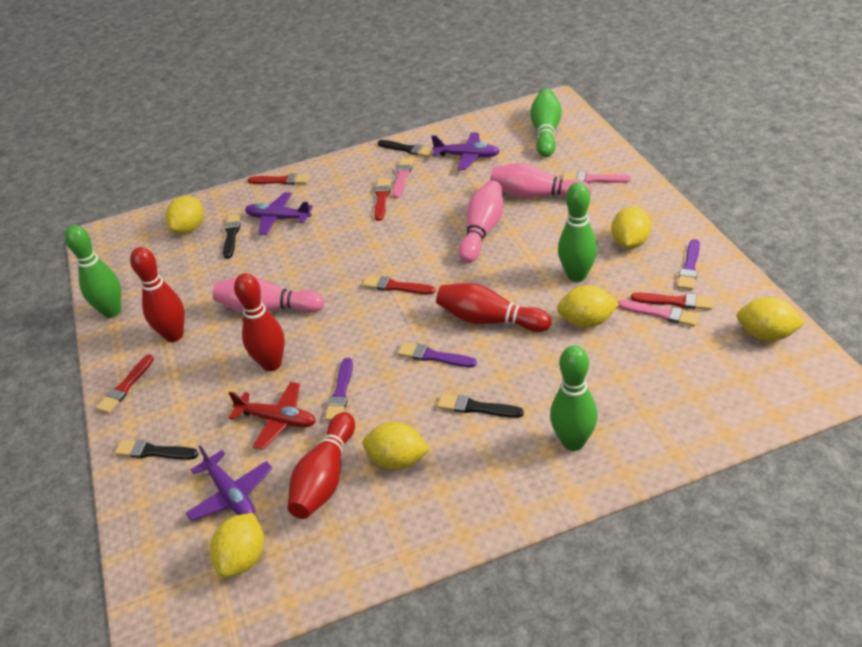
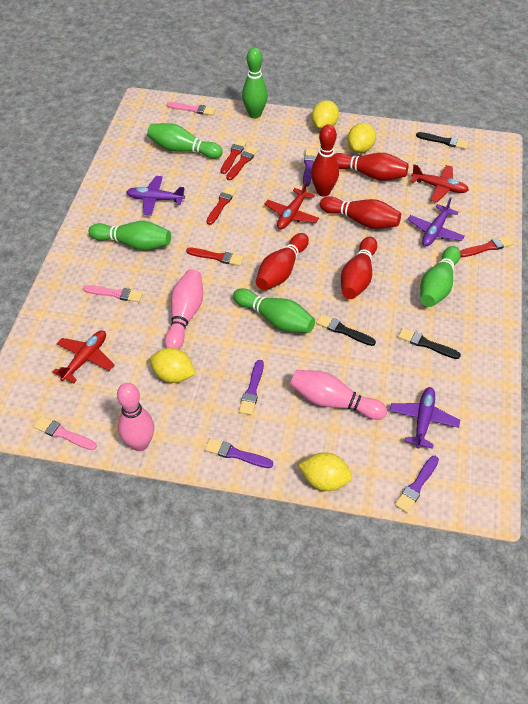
black brush: 4 -> 3
green bowling pin: 4 -> 5
purple brush: 3 -> 4
red bowling pin: 4 -> 5
red plane: 1 -> 3
yellow lemon: 6 -> 4

